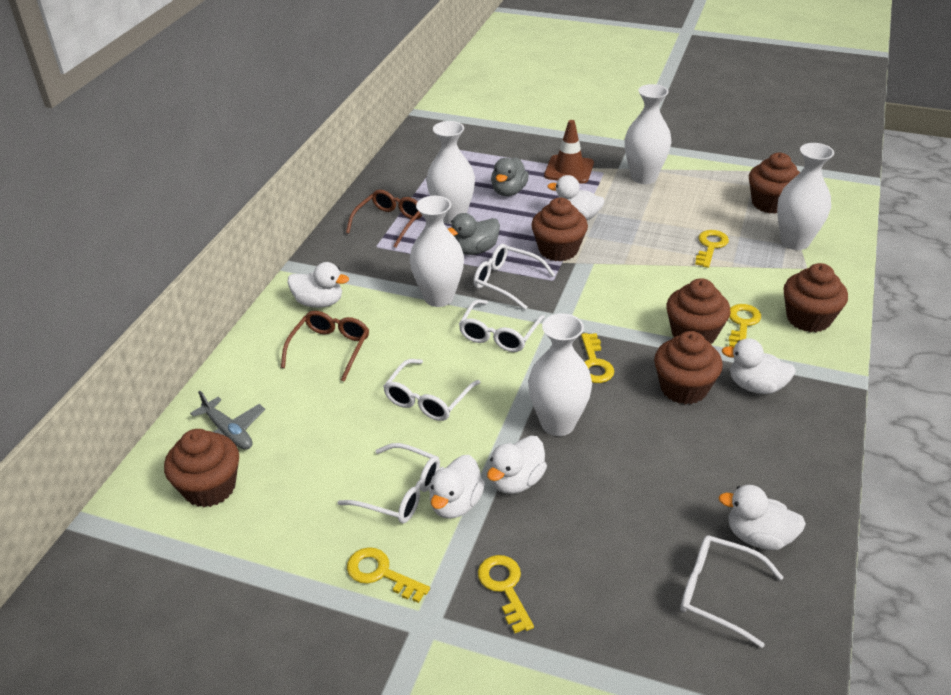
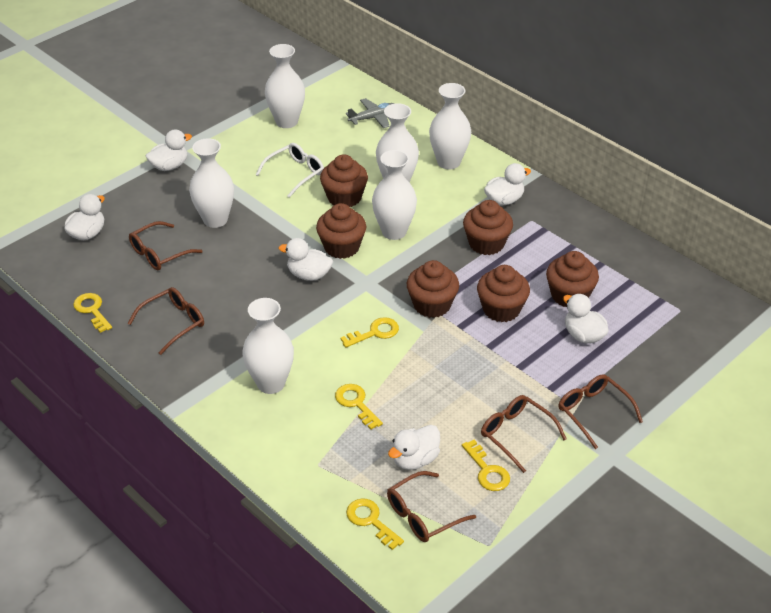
brown glasses: 2 -> 5
brown traffic cone: 1 -> 0
grey duck: 2 -> 0
white glasses: 5 -> 1
white vase: 5 -> 6

